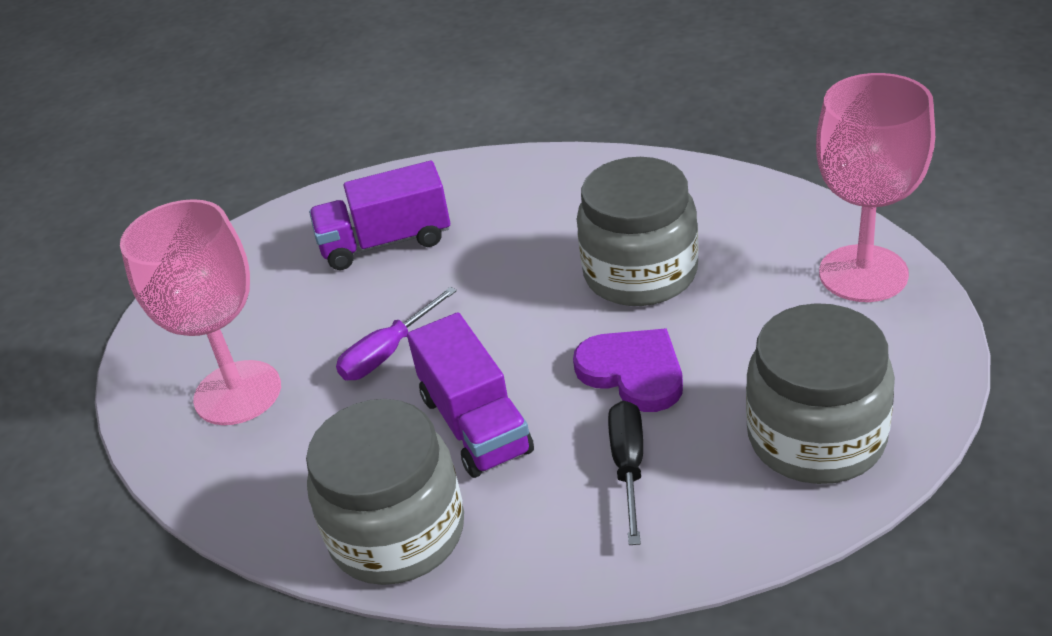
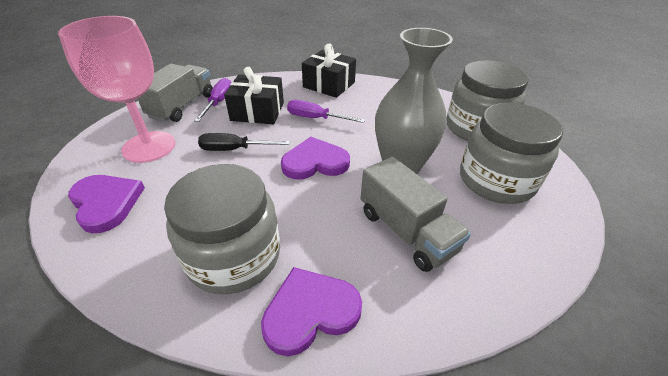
black gift: 0 -> 2
grey truck: 0 -> 2
grey vase: 0 -> 1
pink goblet: 2 -> 1
purple heart: 1 -> 3
purple screwdriver: 1 -> 2
purple truck: 2 -> 0

